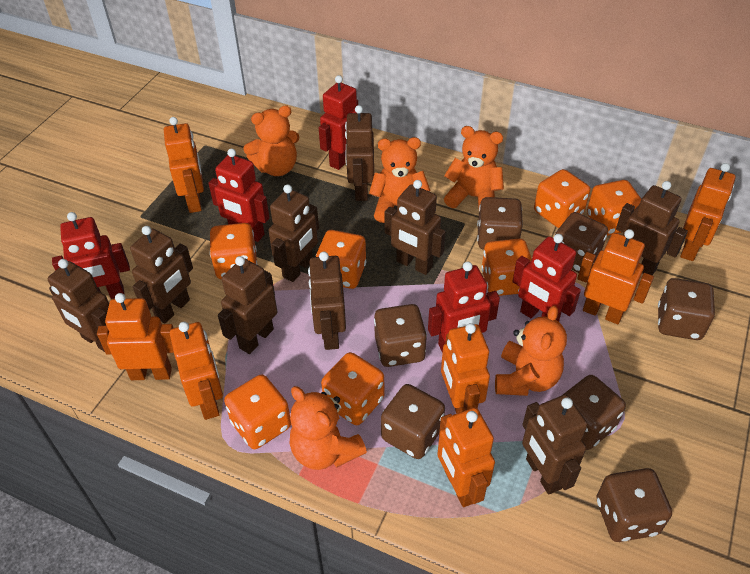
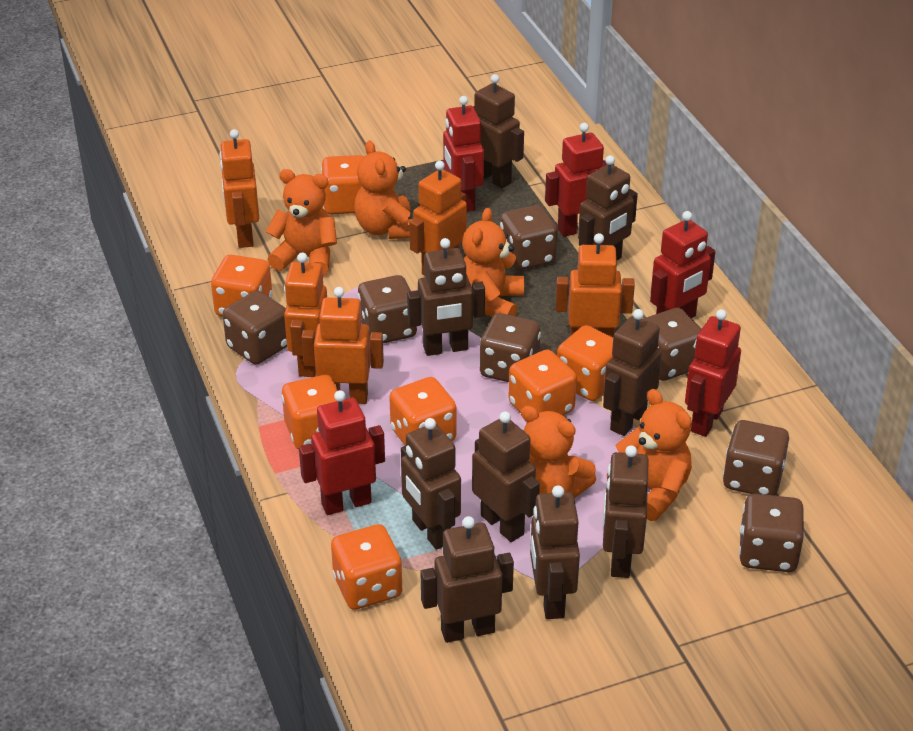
orange robot: 7 -> 5

